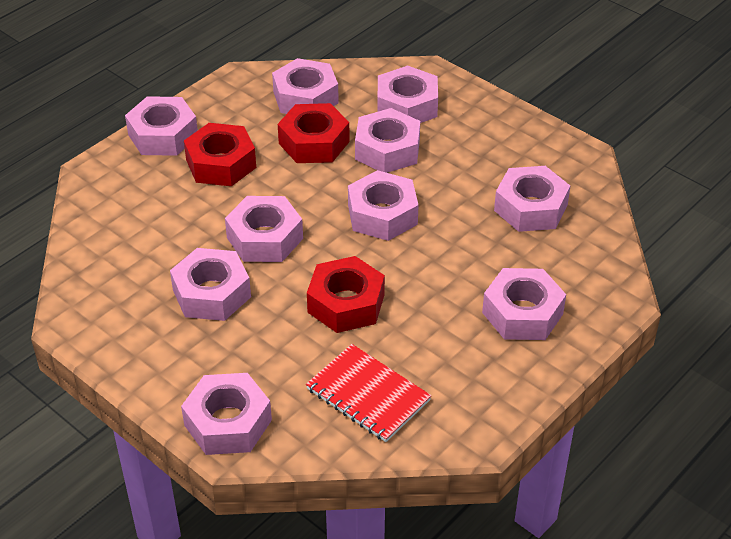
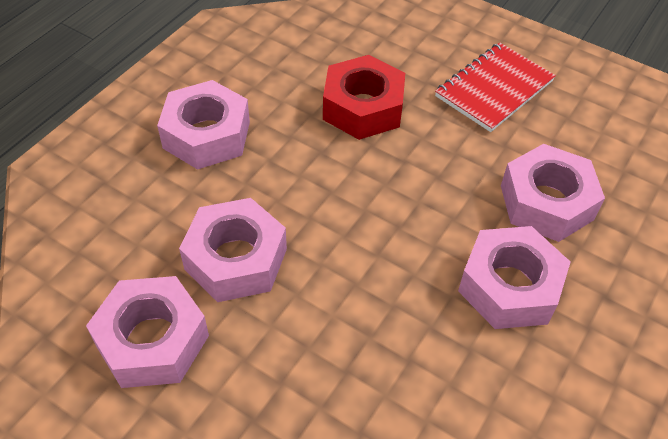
pink nut: 10 -> 5
red nut: 3 -> 1

